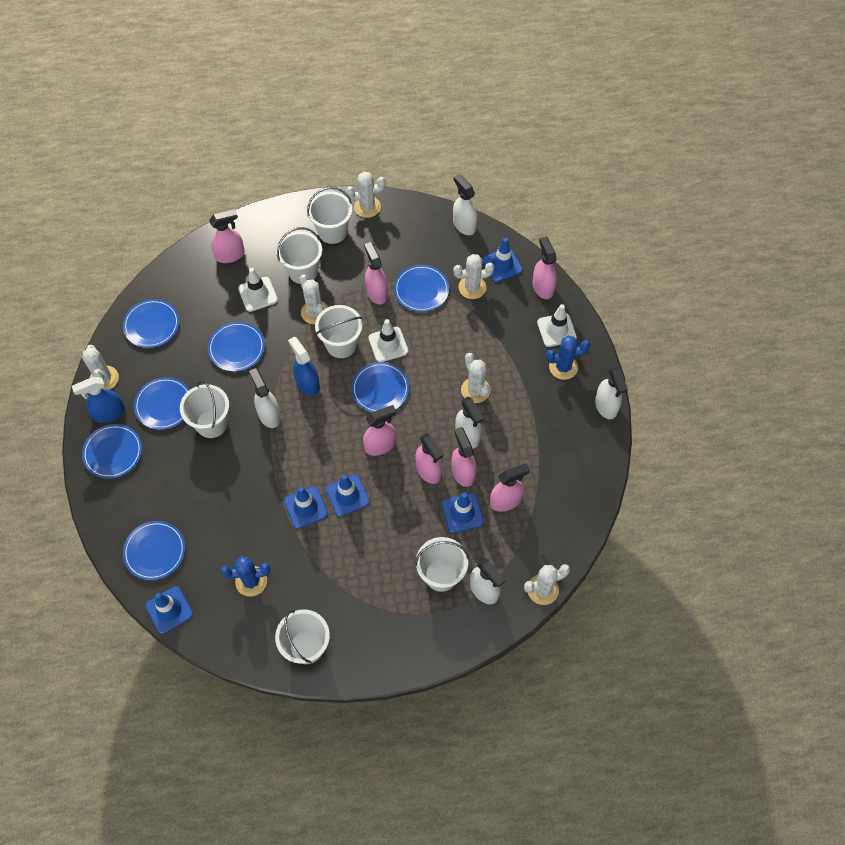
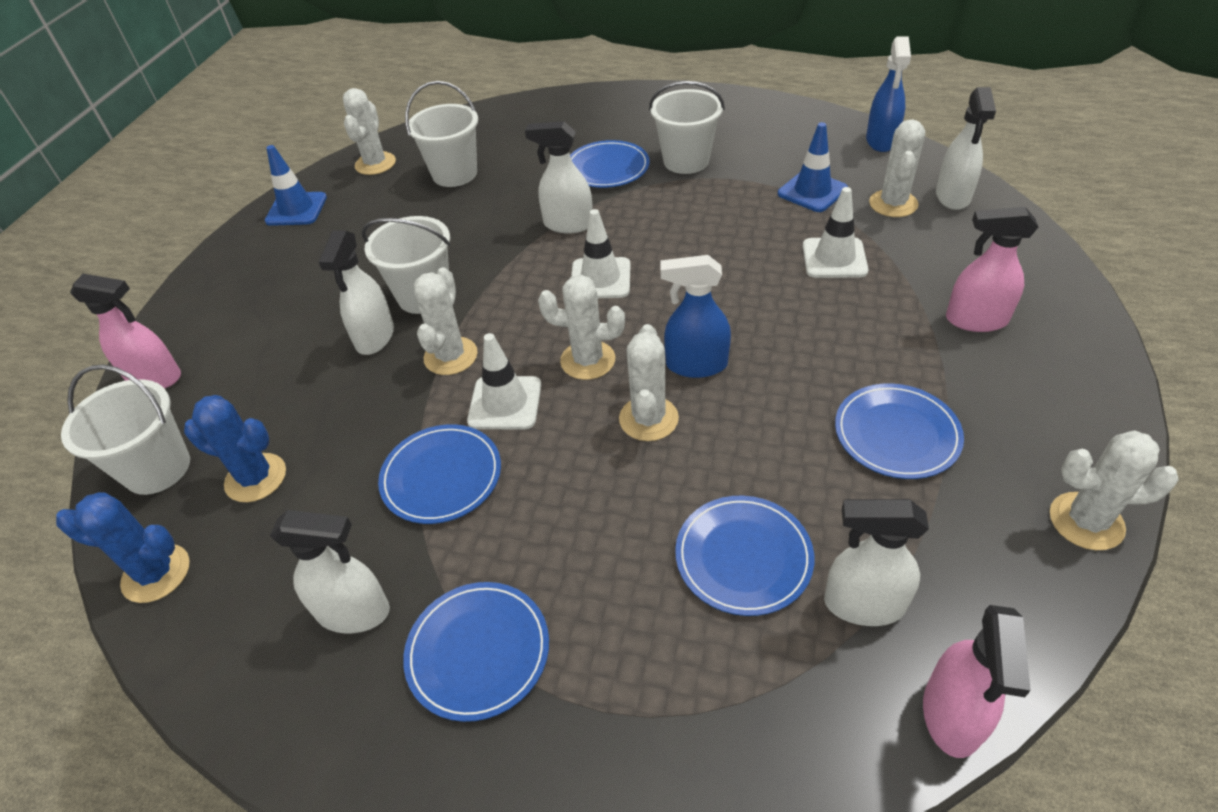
blue plate: 7 -> 5
blue traffic cone: 5 -> 2
pink spray bottle: 7 -> 3
white bucket: 6 -> 4

